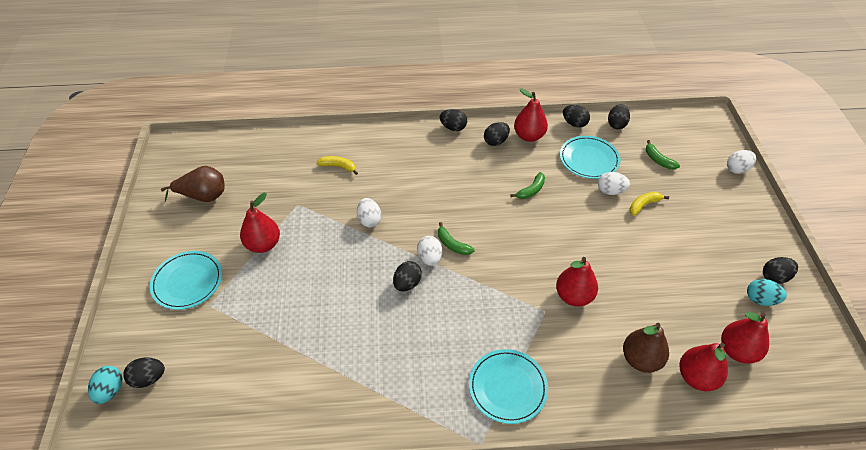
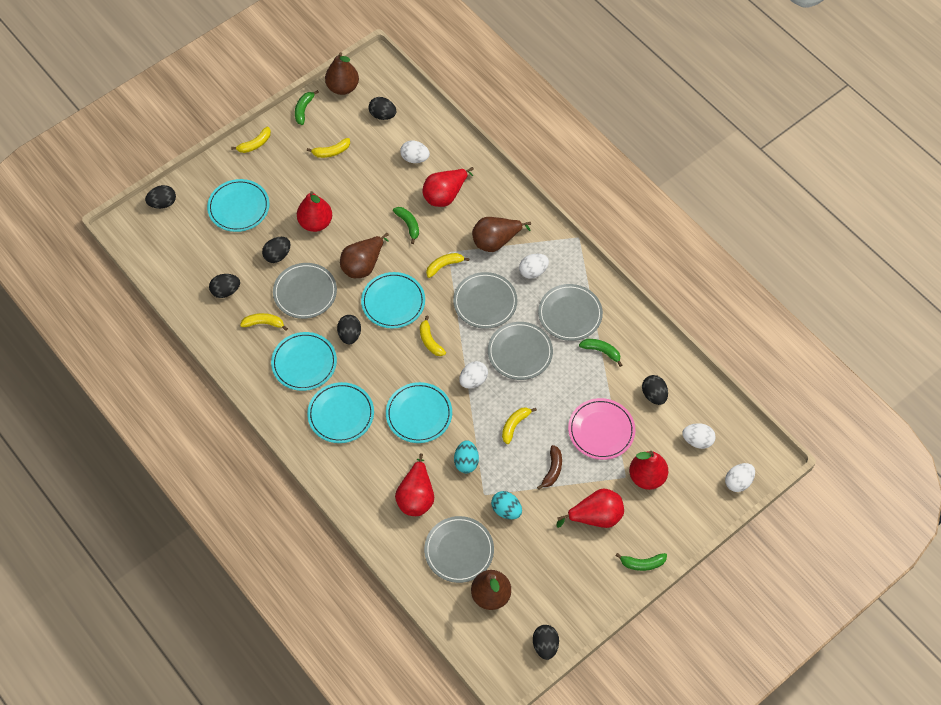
brown banana: 0 -> 1
brown pear: 2 -> 4
green banana: 3 -> 4
grey plate: 0 -> 5
pink plate: 0 -> 1
turquoise plate: 3 -> 5
white egg: 4 -> 5
yellow banana: 2 -> 6

